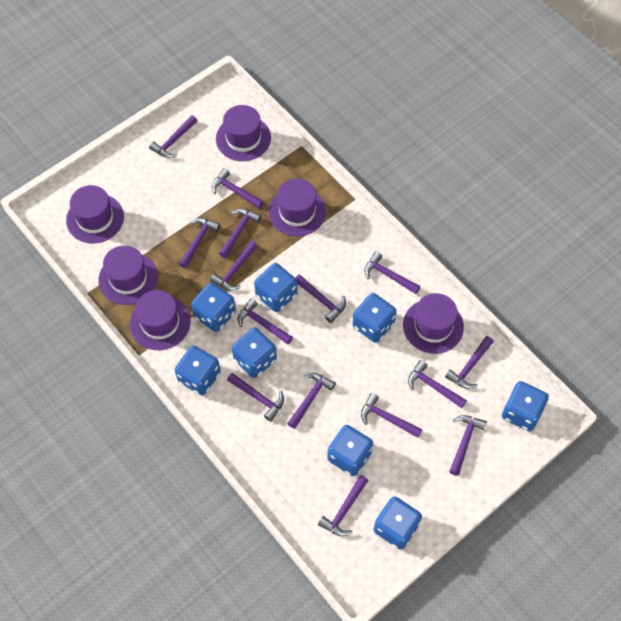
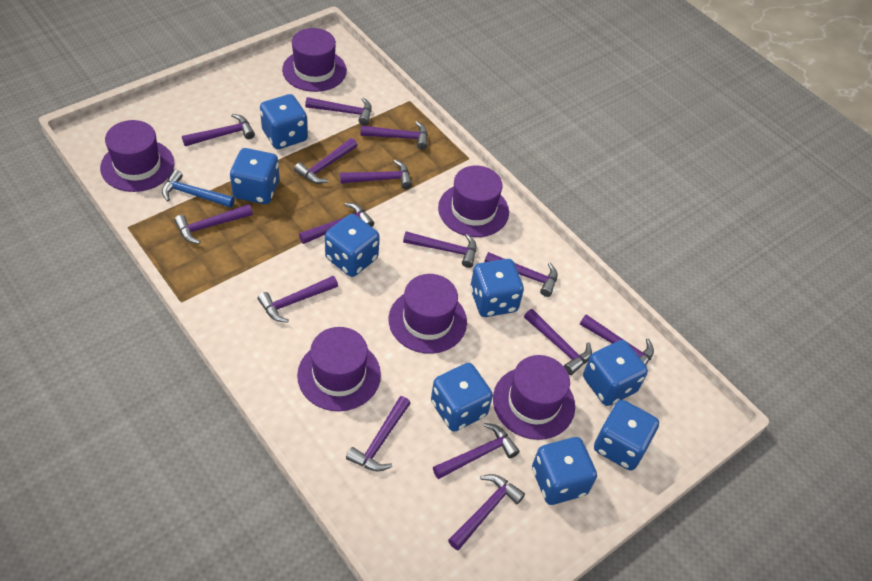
blue hammer: 0 -> 1

